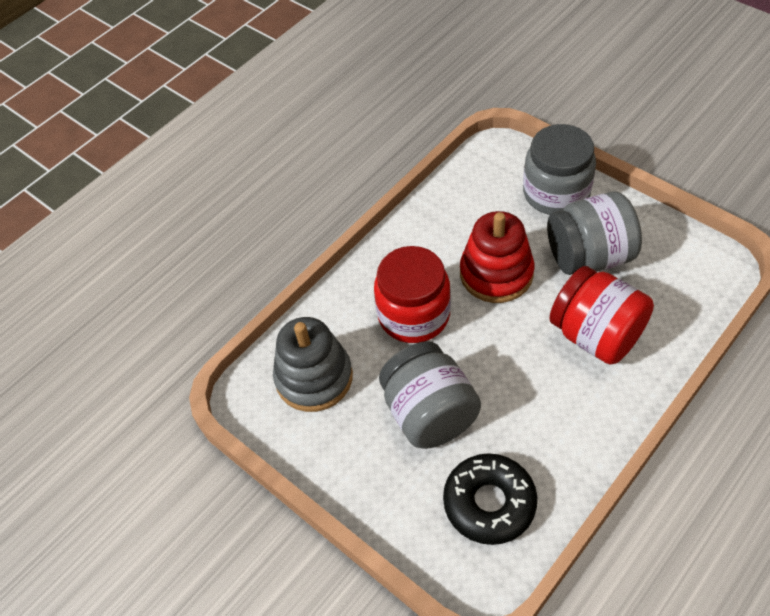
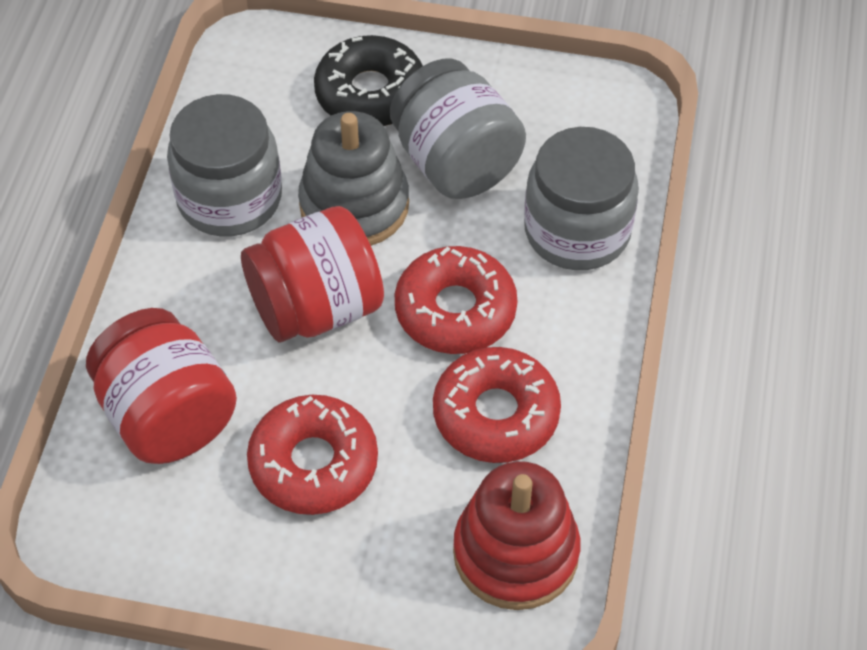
red donut: 0 -> 3

